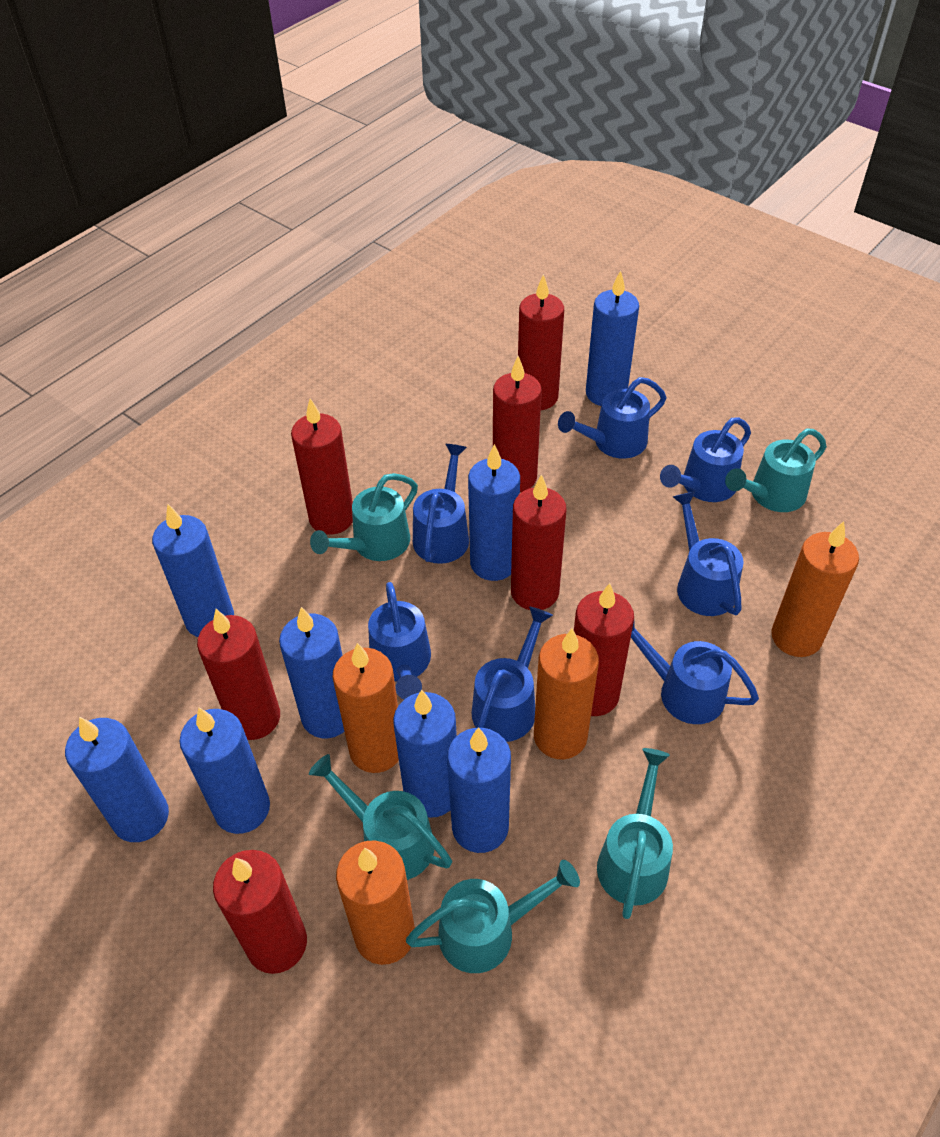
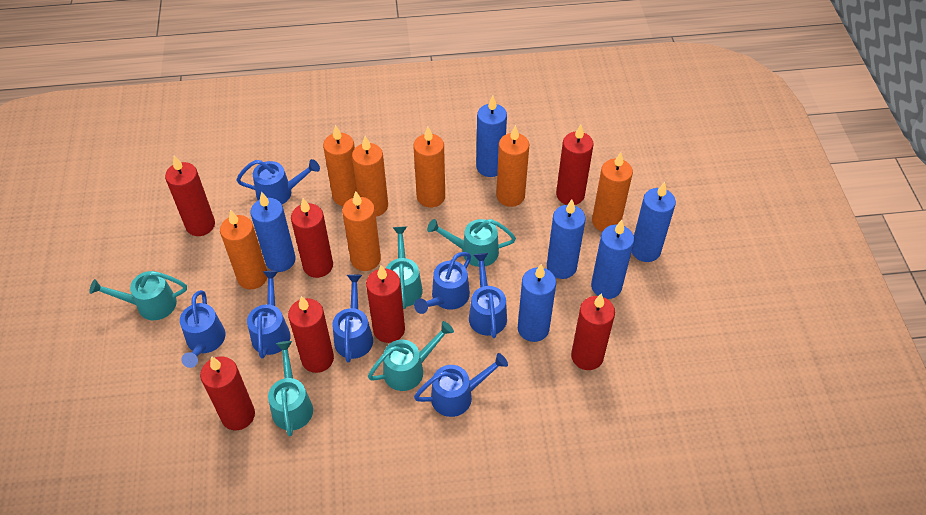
blue candle: 8 -> 6
orange candle: 4 -> 7

